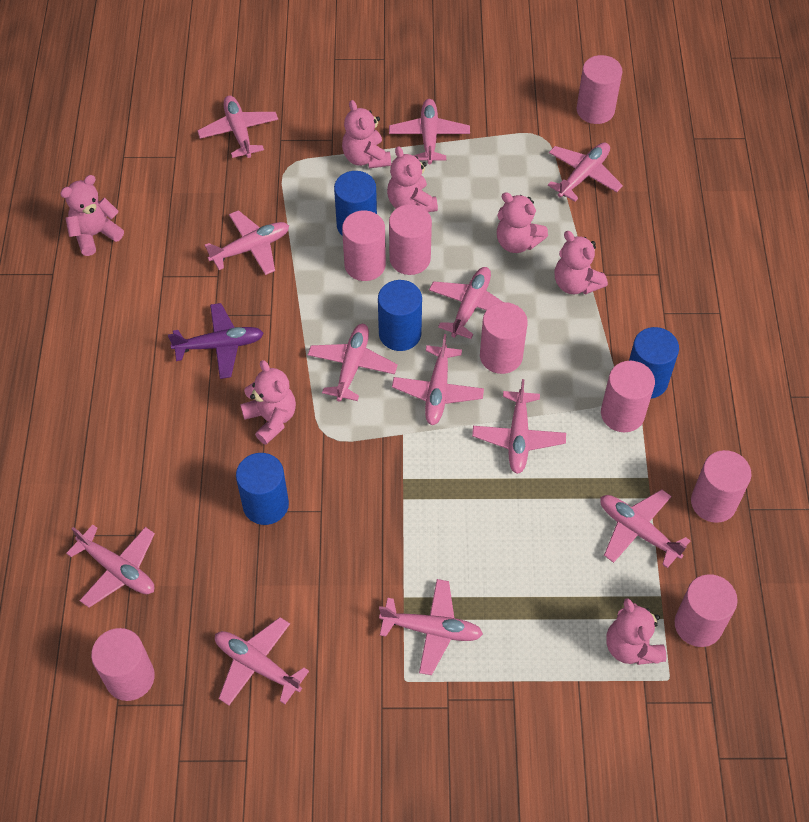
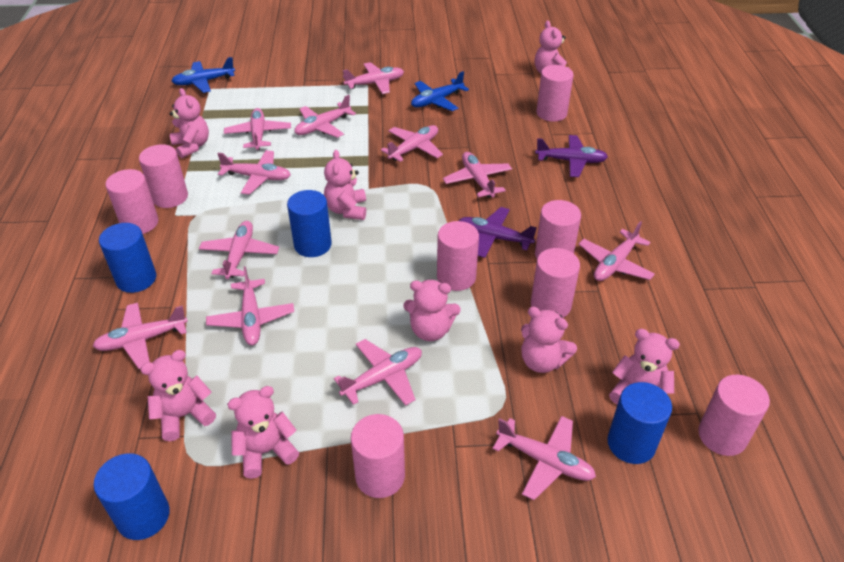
blue plane: 0 -> 2
pink teddy bear: 7 -> 8
purple plane: 1 -> 2

